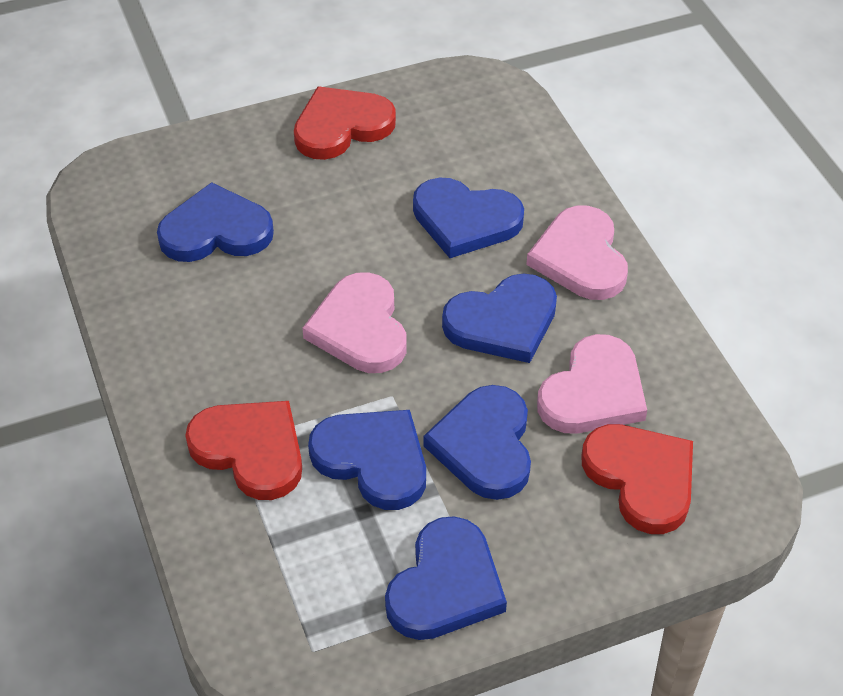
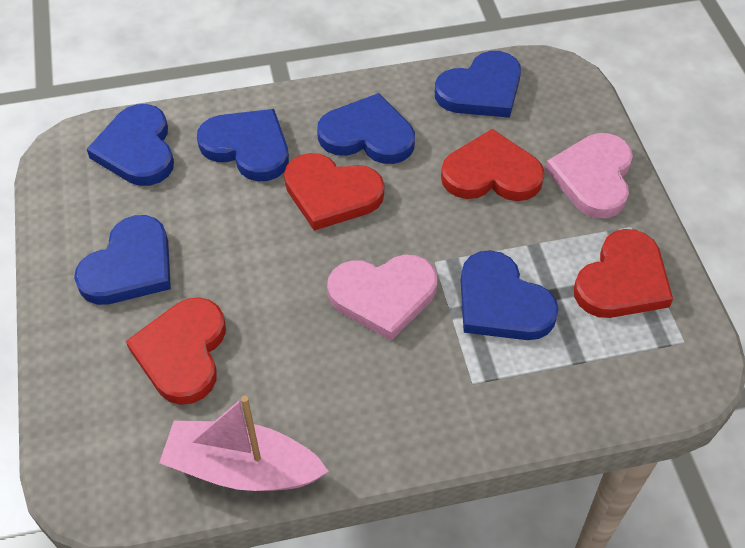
pink boat: 0 -> 1
pink heart: 3 -> 2
red heart: 3 -> 4

